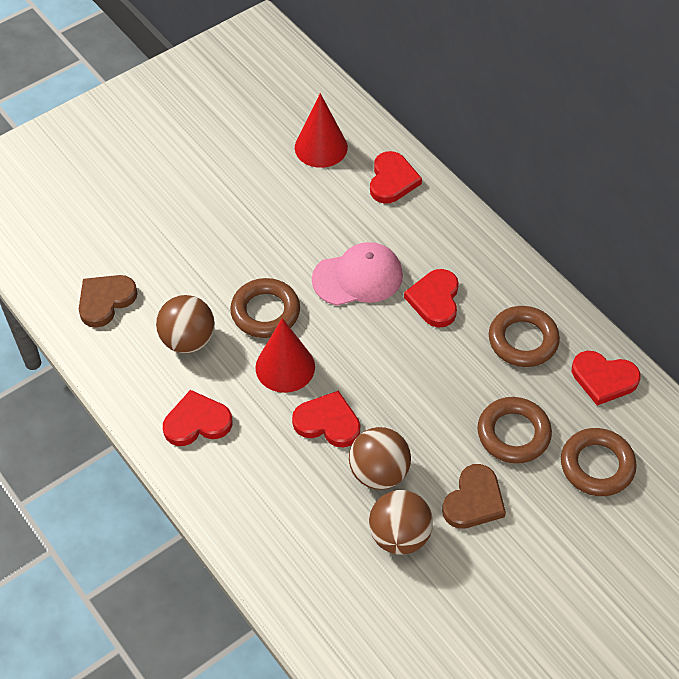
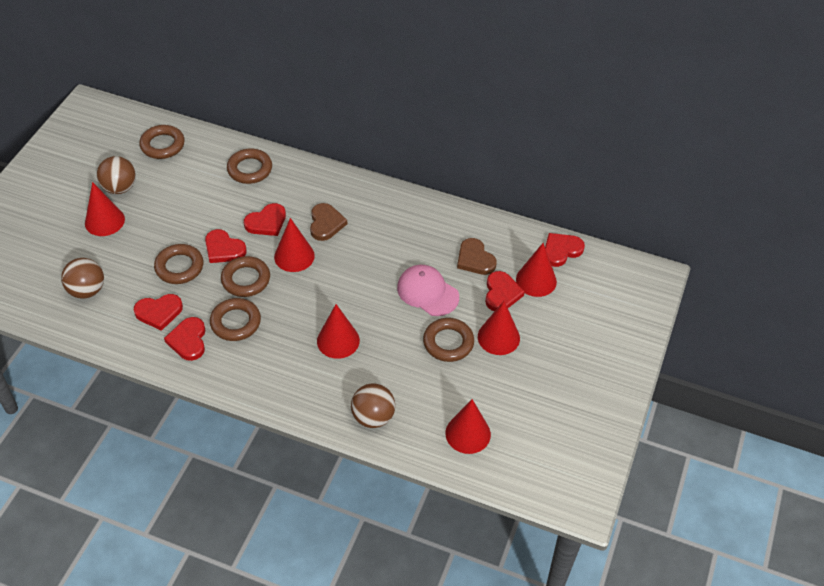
brown ring: 4 -> 6
red cone: 2 -> 6
red heart: 5 -> 6

